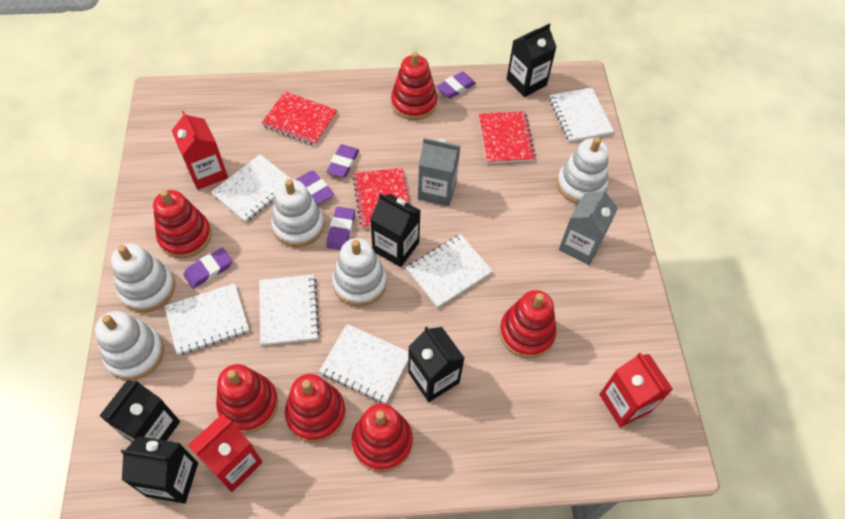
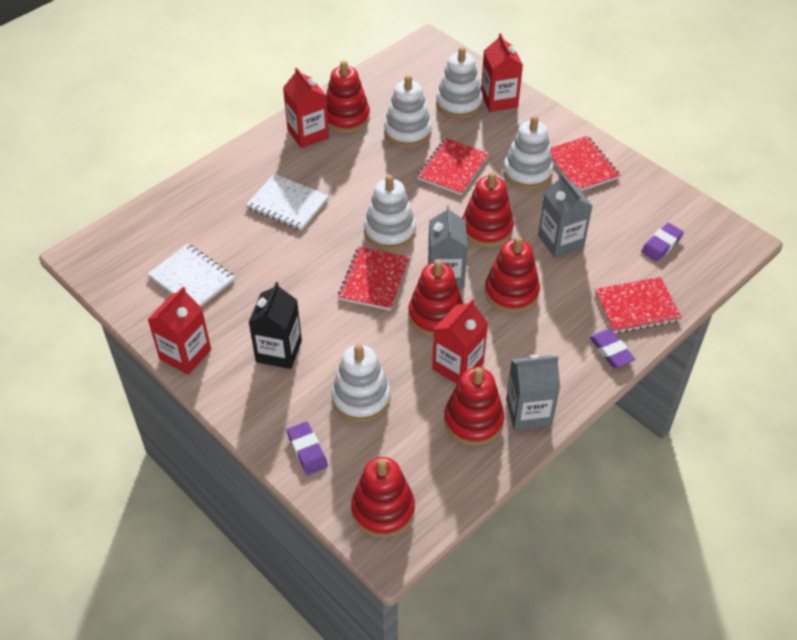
black carton: 5 -> 1
grey carton: 2 -> 3
purple eraser: 5 -> 3
red carton: 3 -> 4
red notebook: 3 -> 4
white notebook: 6 -> 2

